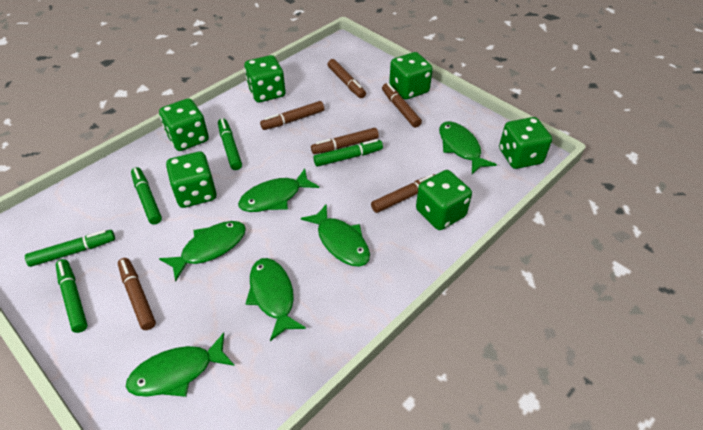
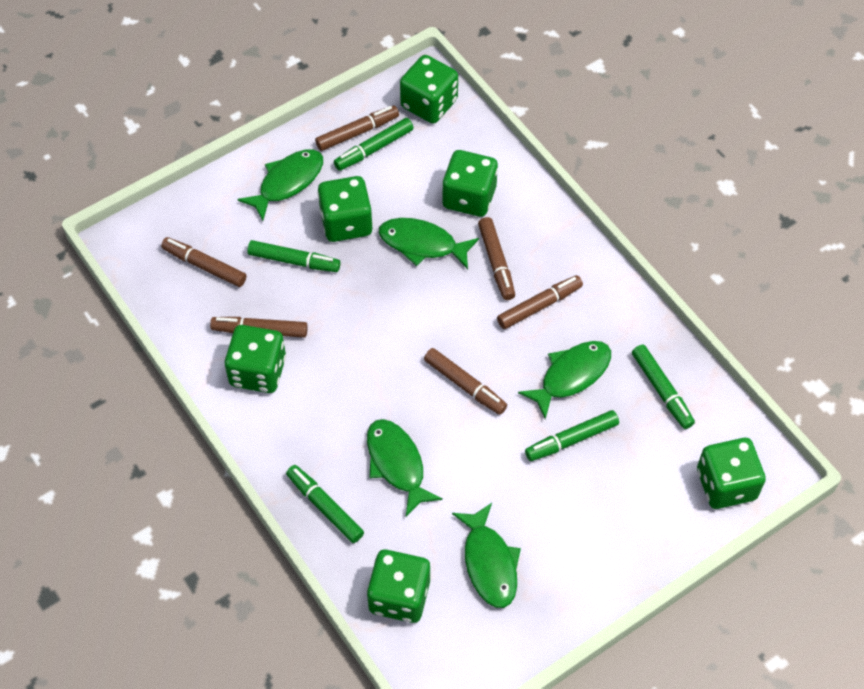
green fish: 6 -> 5

